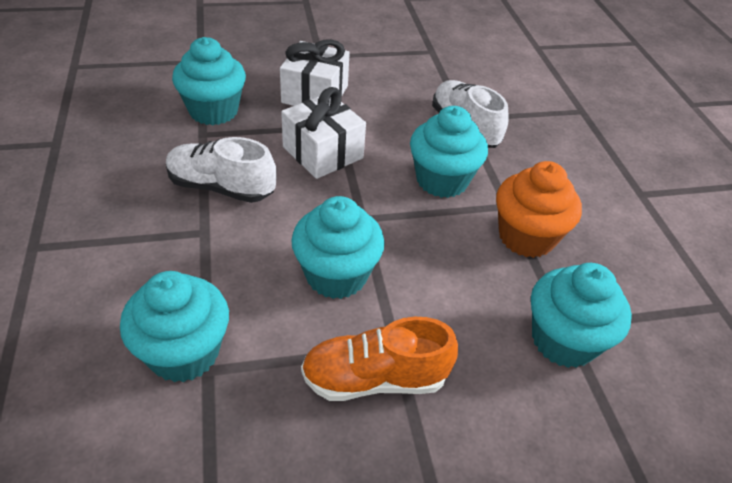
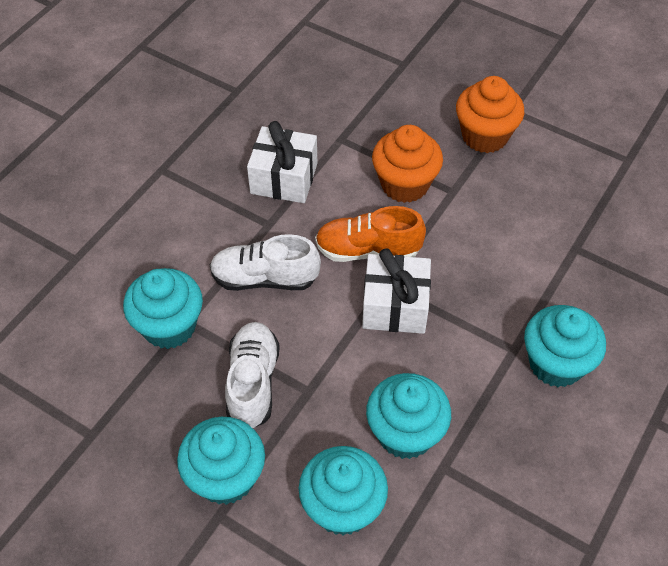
orange cupcake: 1 -> 2

